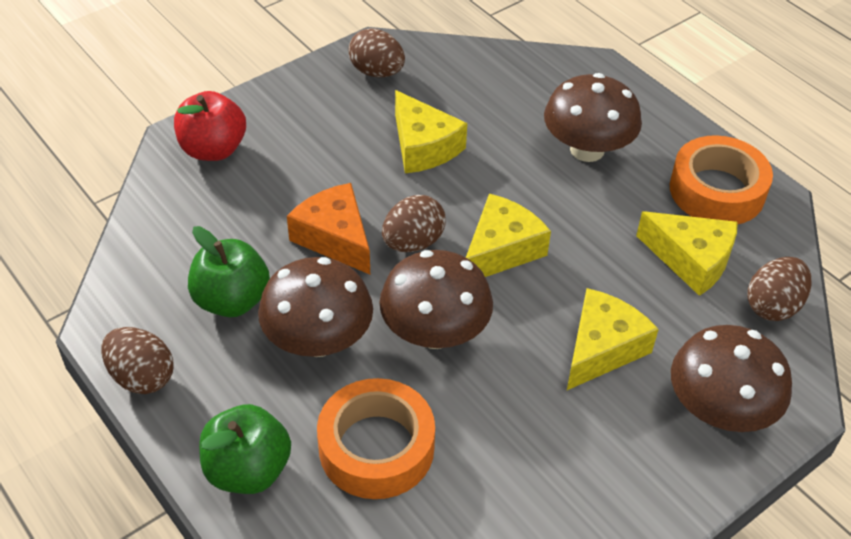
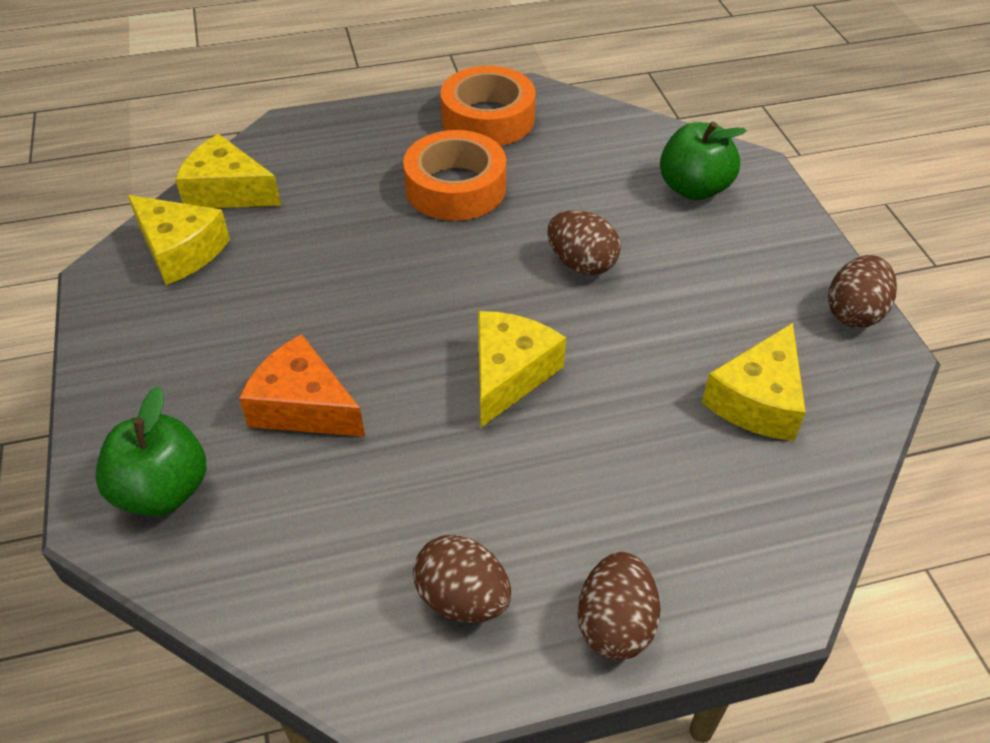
brown mushroom: 4 -> 0
red apple: 1 -> 0

